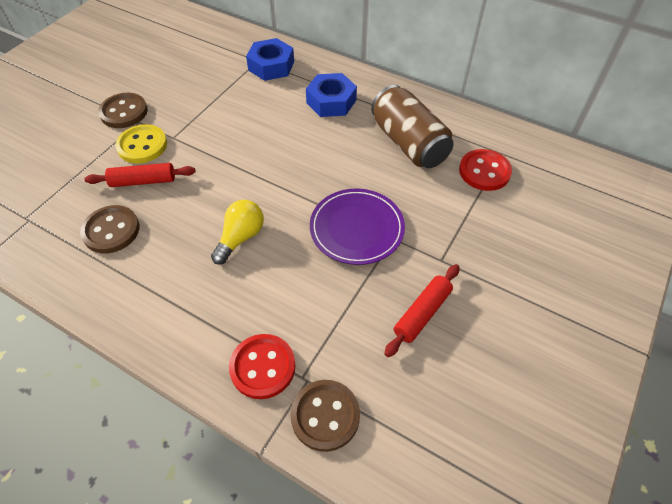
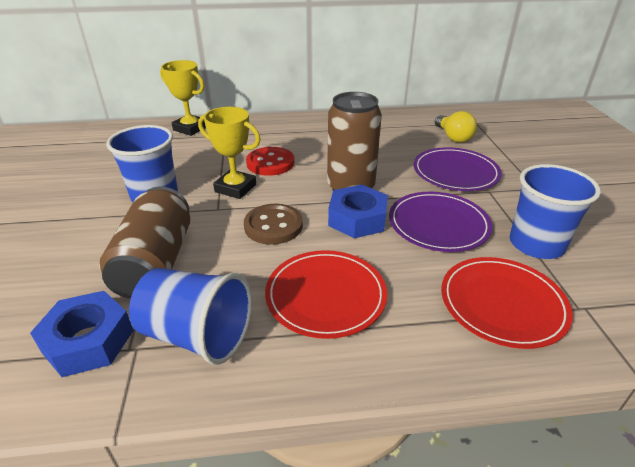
blue cup: 0 -> 3
brown button: 3 -> 1
brown can: 1 -> 2
purple plate: 1 -> 2
red button: 2 -> 1
red plate: 0 -> 2
red rolling pin: 2 -> 0
yellow button: 1 -> 0
yellow trophy: 0 -> 2

